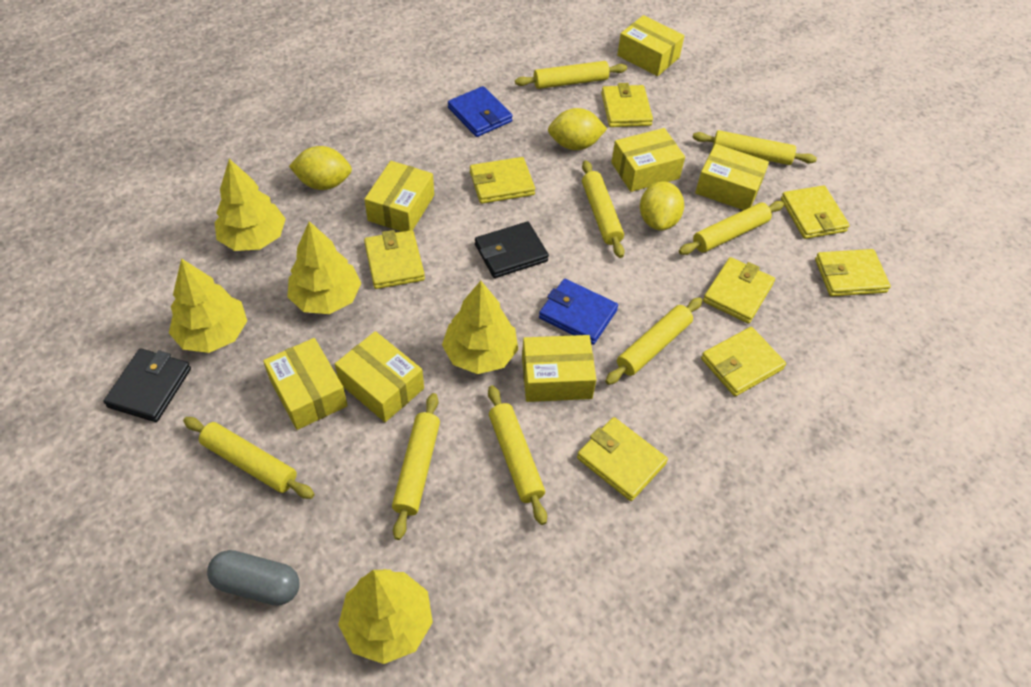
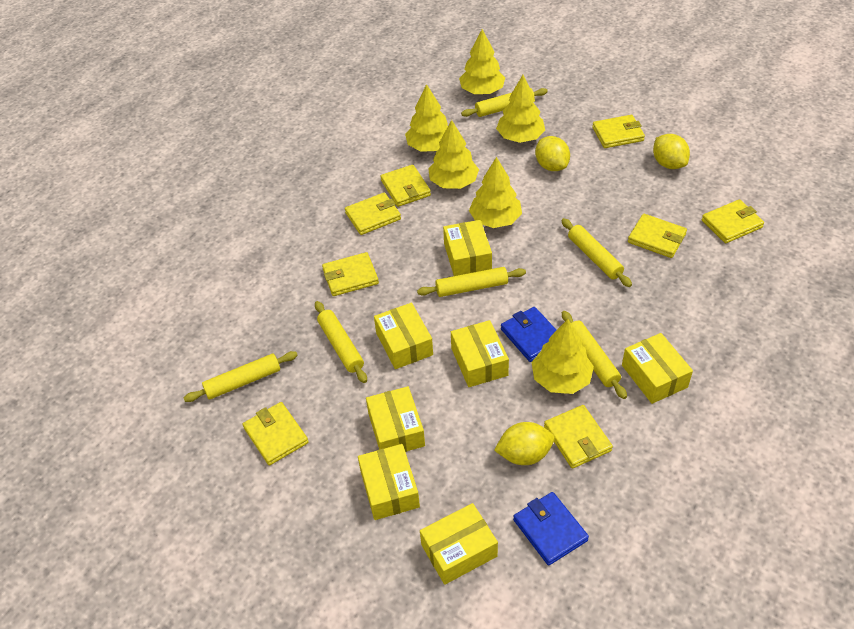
black wallet: 2 -> 0
grey capsule: 1 -> 0
yellow rolling pin: 8 -> 6
yellow tree: 5 -> 6

